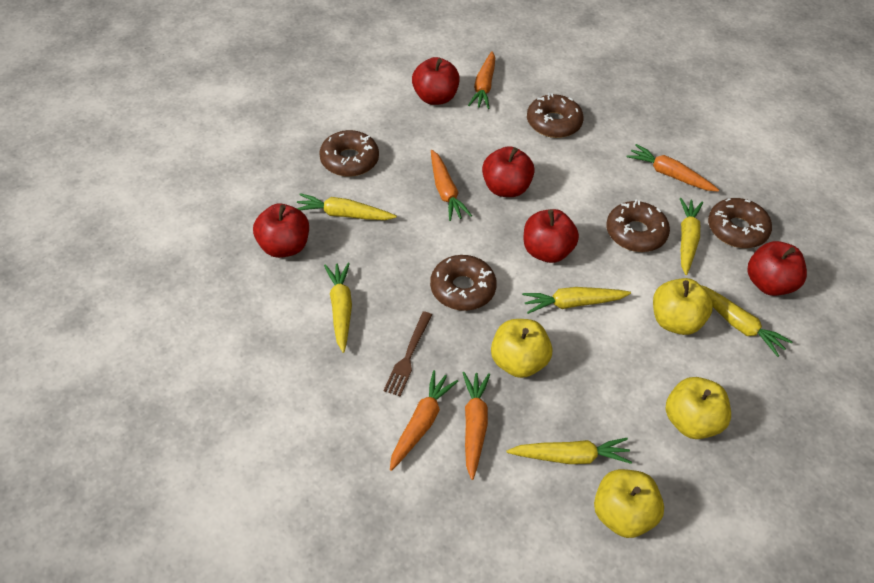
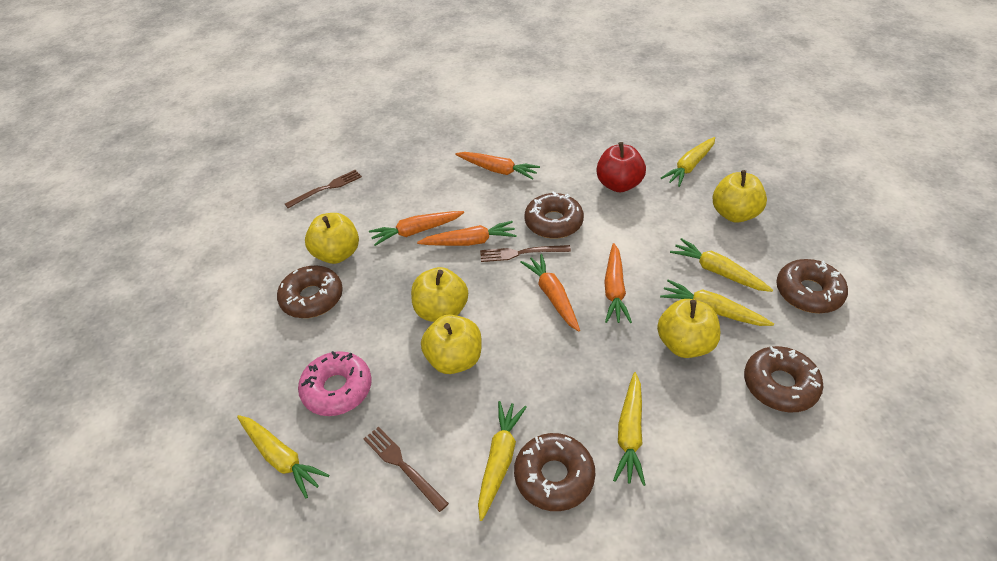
brown fork: 1 -> 3
pink donut: 0 -> 1
red apple: 5 -> 1
yellow apple: 4 -> 5

